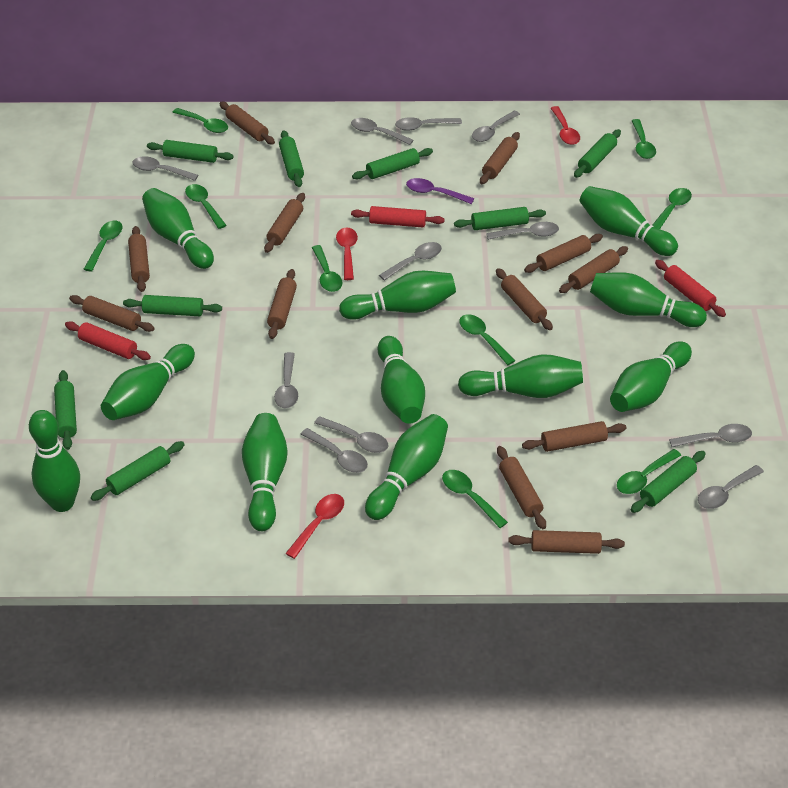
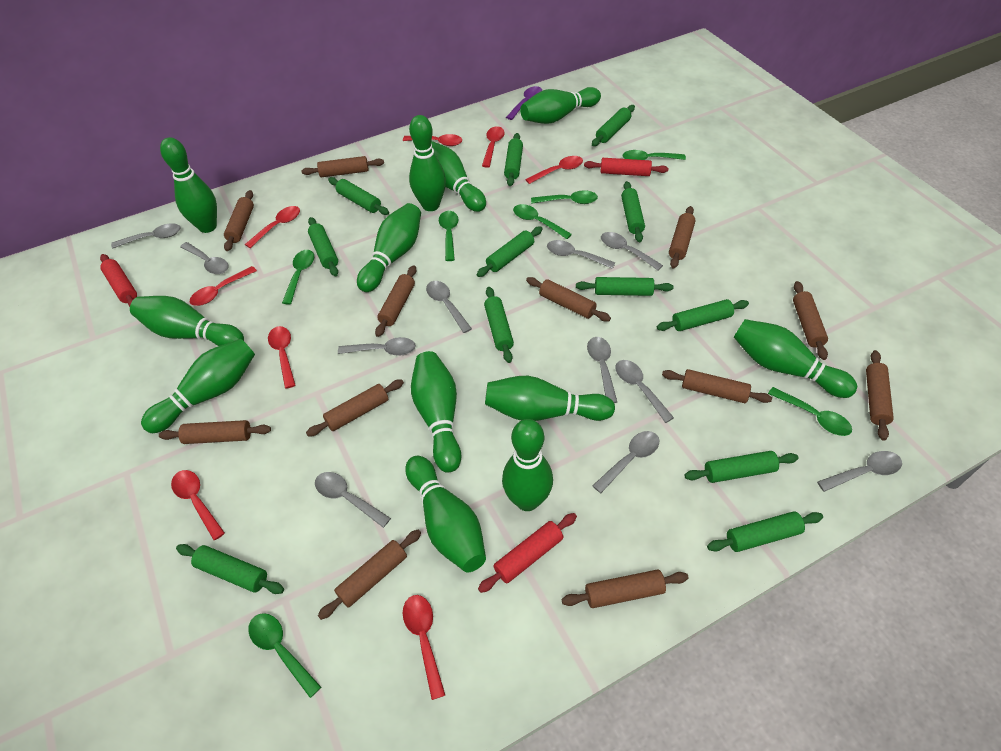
green bowling pin: 11 -> 12
green rolling pin: 9 -> 12
green spoon: 9 -> 7
red spoon: 3 -> 8

